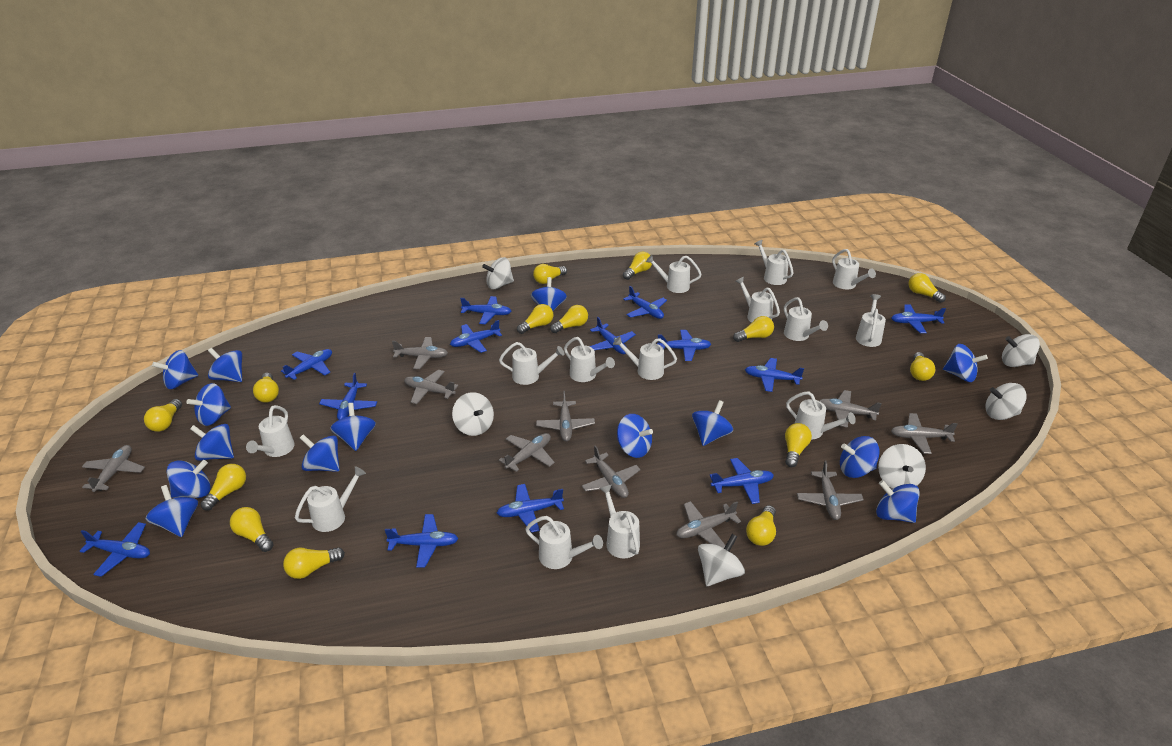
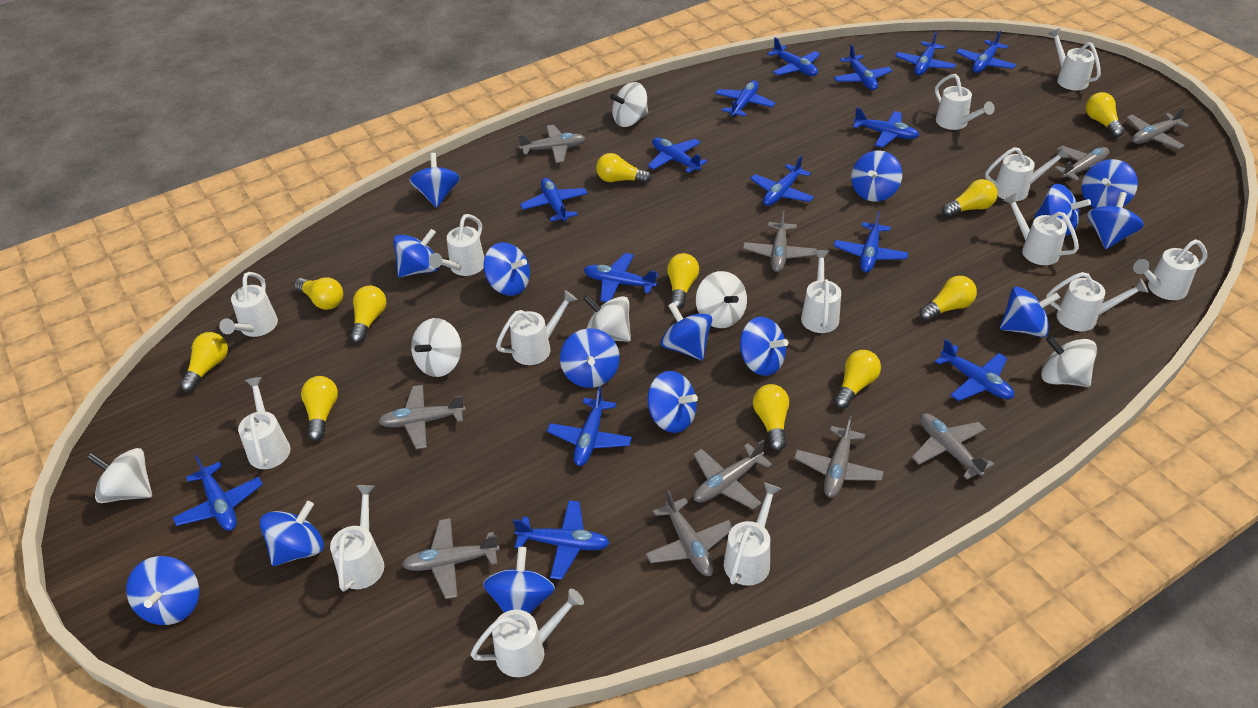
blue plane: 13 -> 15
blue spinning top: 14 -> 15
yellow light bulb: 14 -> 11

